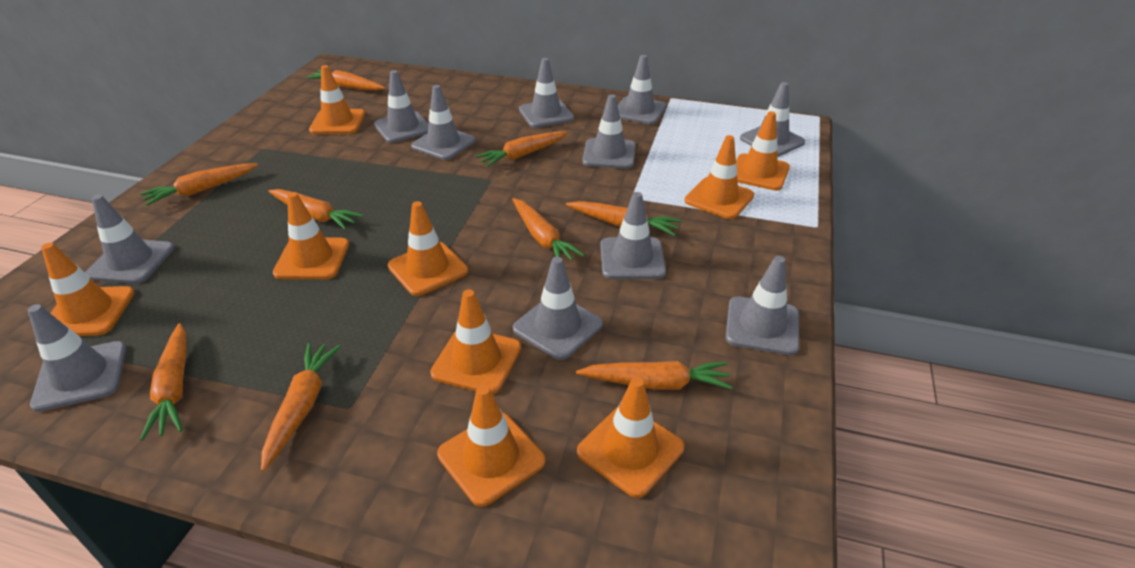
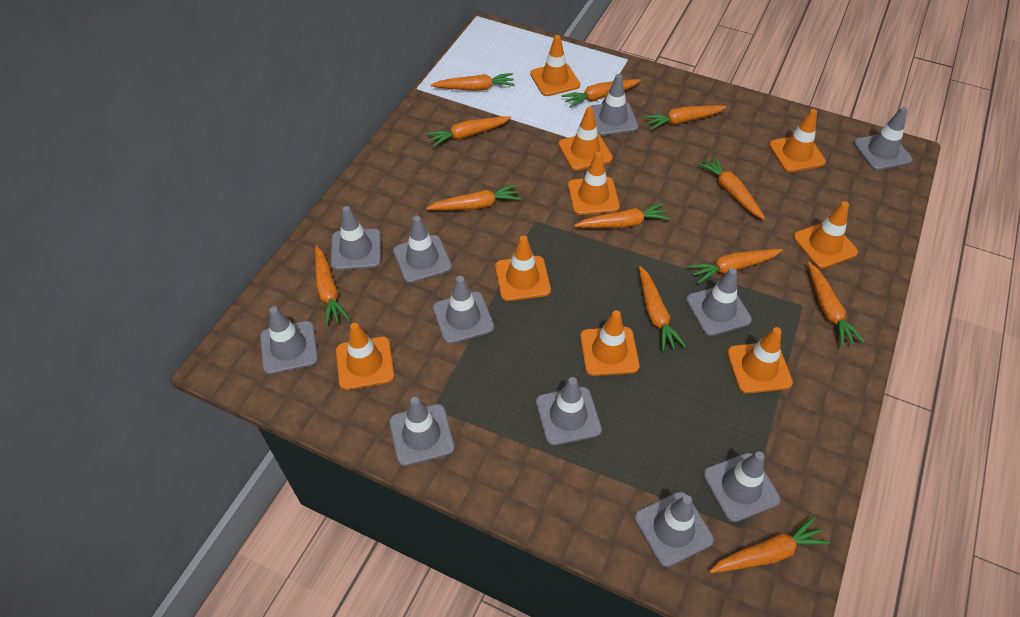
orange carrot: 9 -> 12

